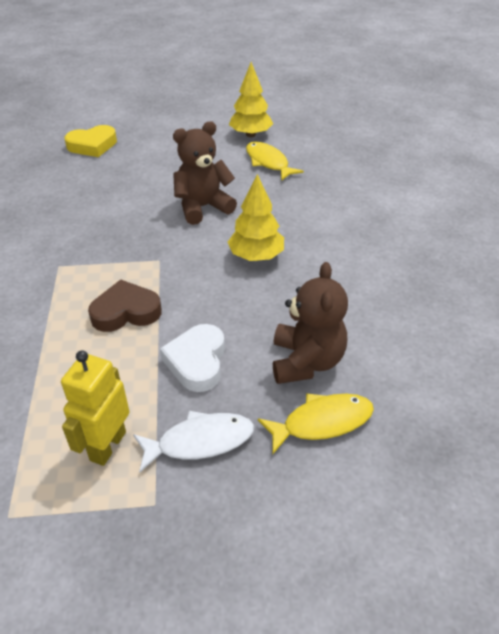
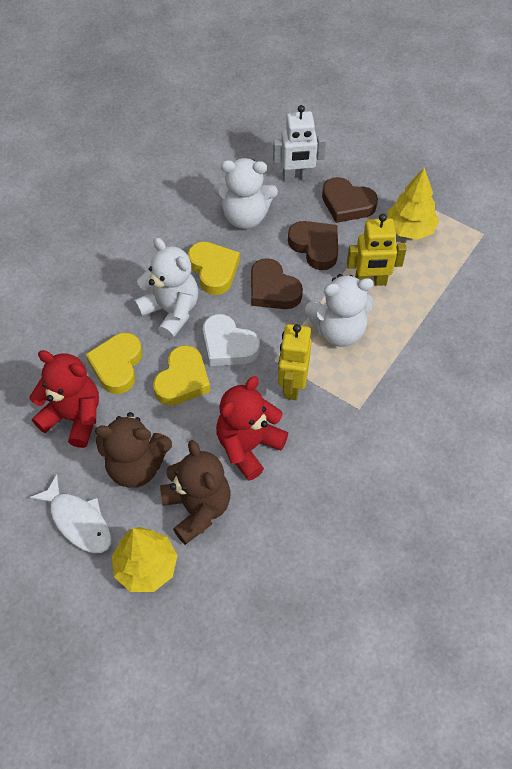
brown heart: 1 -> 3
red teddy bear: 0 -> 2
white robot: 0 -> 1
white teddy bear: 0 -> 3
yellow fish: 2 -> 0
yellow heart: 1 -> 3
yellow robot: 1 -> 2

